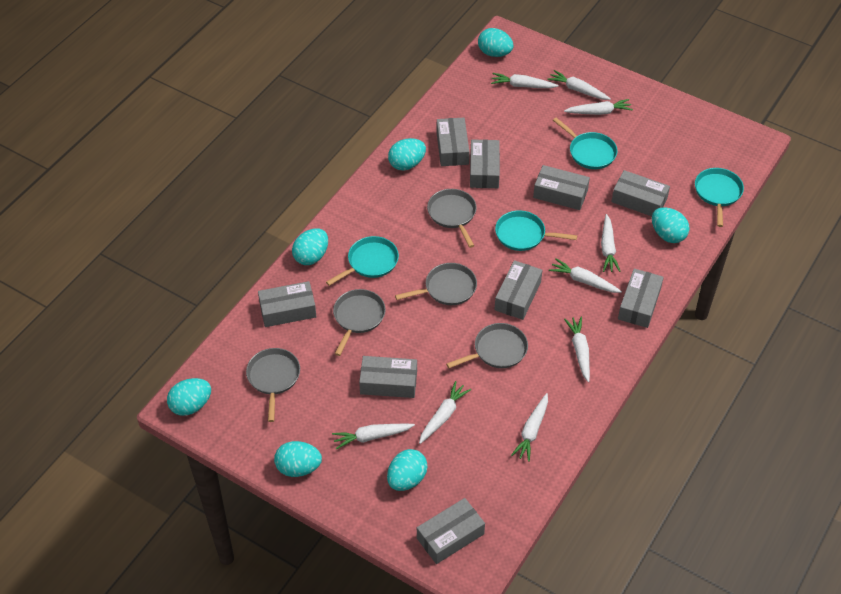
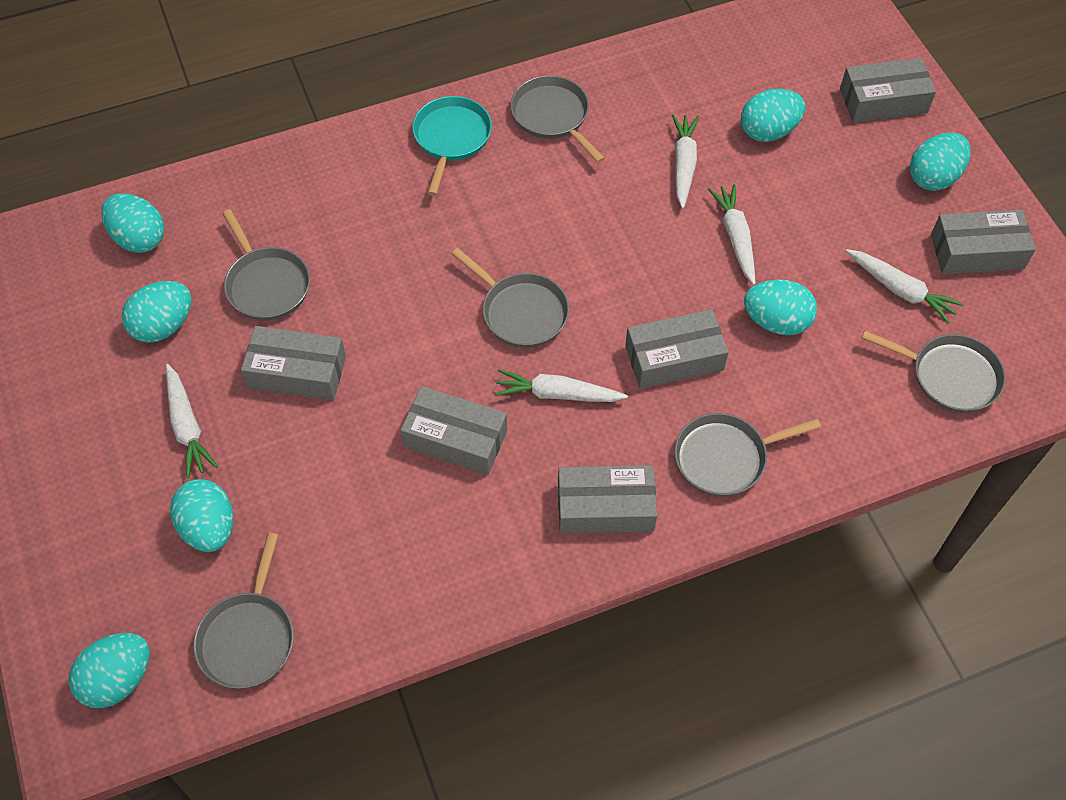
grey box: 9 -> 6
grey pan: 5 -> 6
turquoise pan: 4 -> 1
white carrot: 9 -> 5

